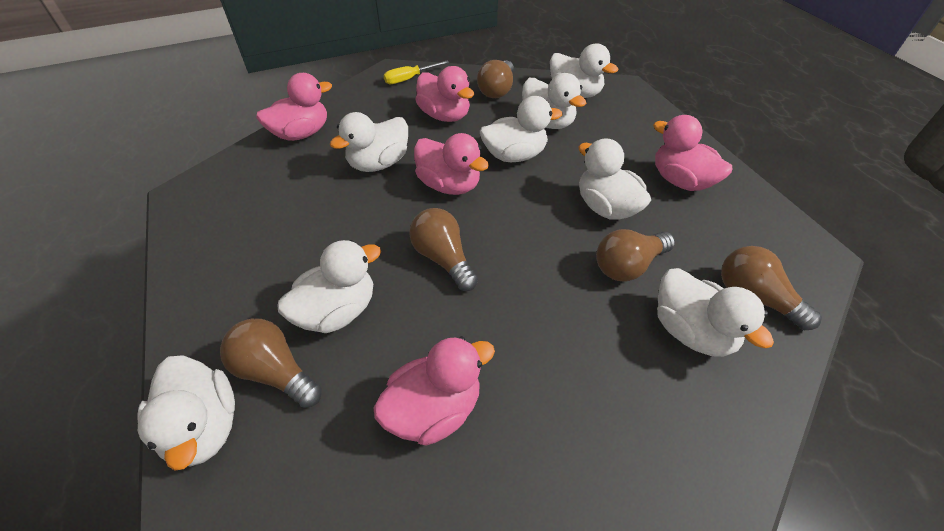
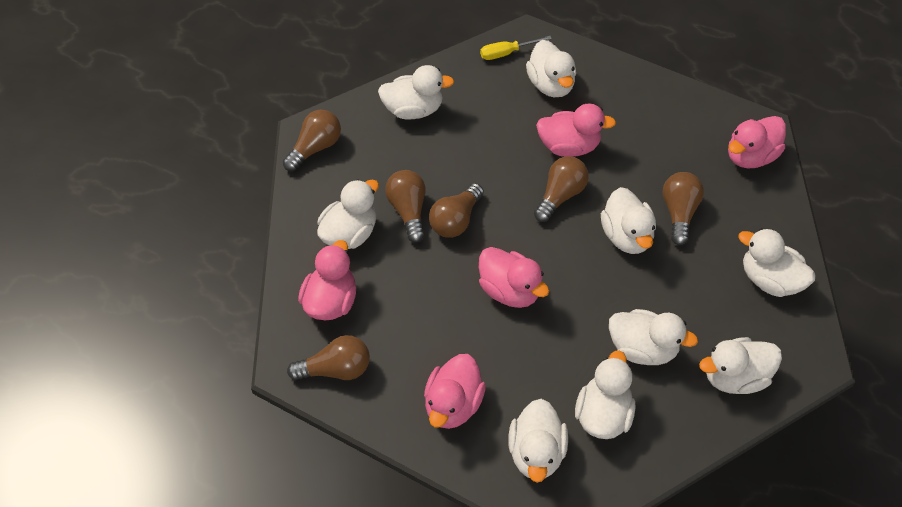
brown light bulb: 5 -> 6
white duck: 8 -> 9

